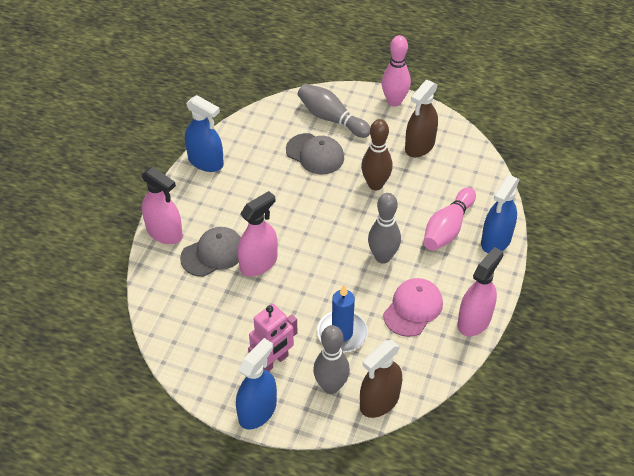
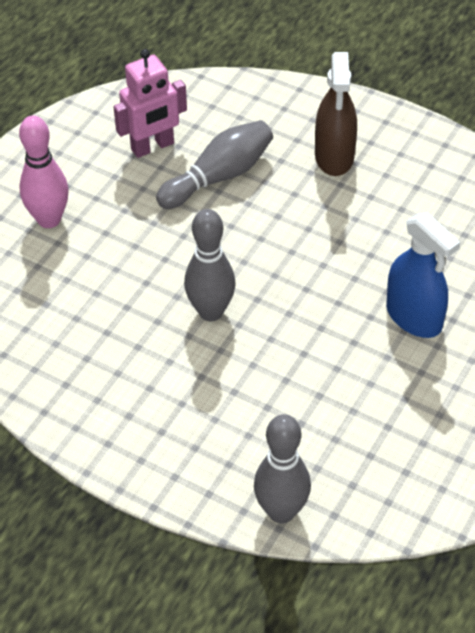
blue candle: 1 -> 0
blue spray bottle: 3 -> 1
brown bowling pin: 1 -> 0
brown spray bottle: 2 -> 1
grey cap: 2 -> 0
pink bowling pin: 2 -> 1
pink cap: 1 -> 0
pink spray bottle: 3 -> 0

